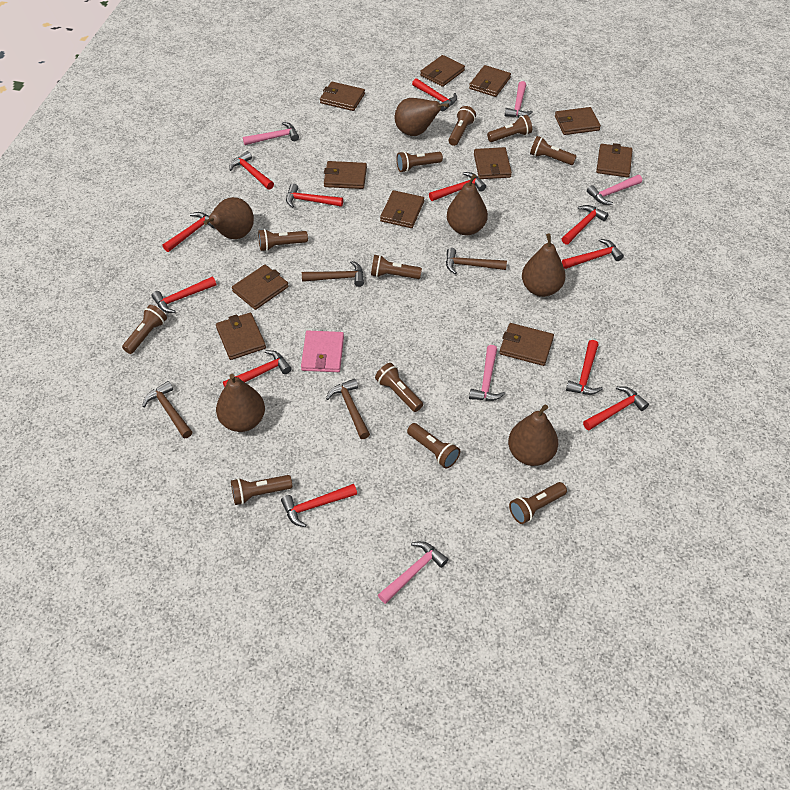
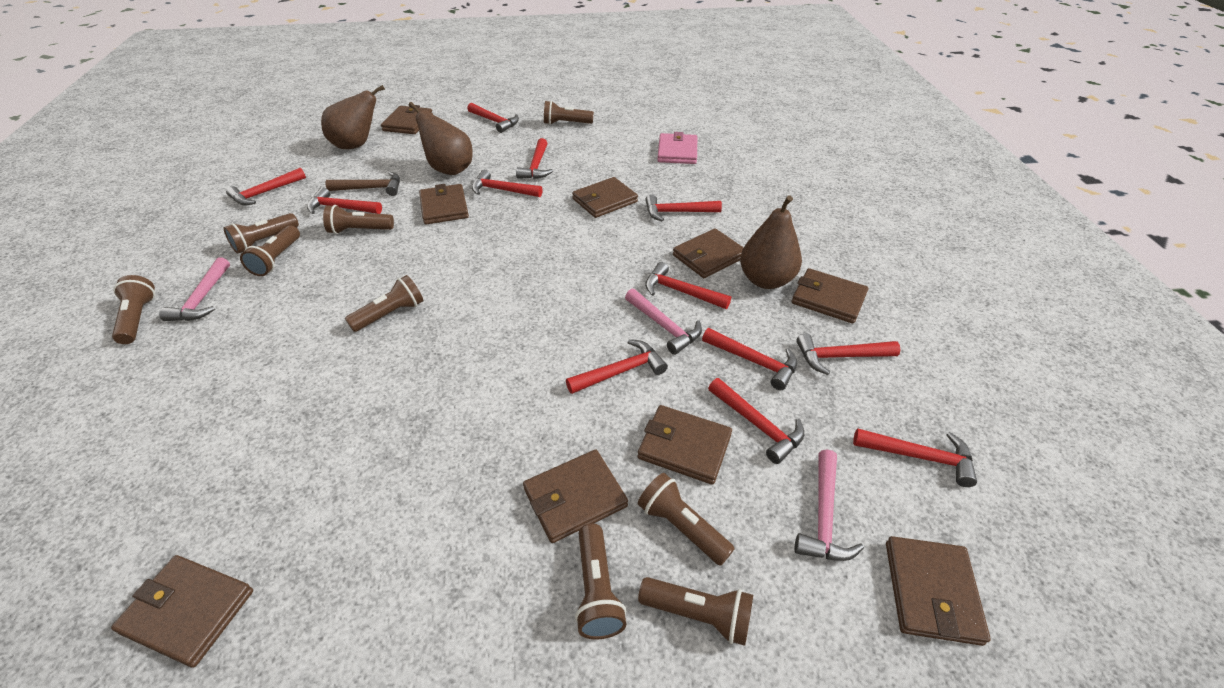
brown flashlight: 11 -> 9
brown hammer: 4 -> 1
brown pear: 6 -> 3
brown wallet: 11 -> 9
pink hammer: 5 -> 3

